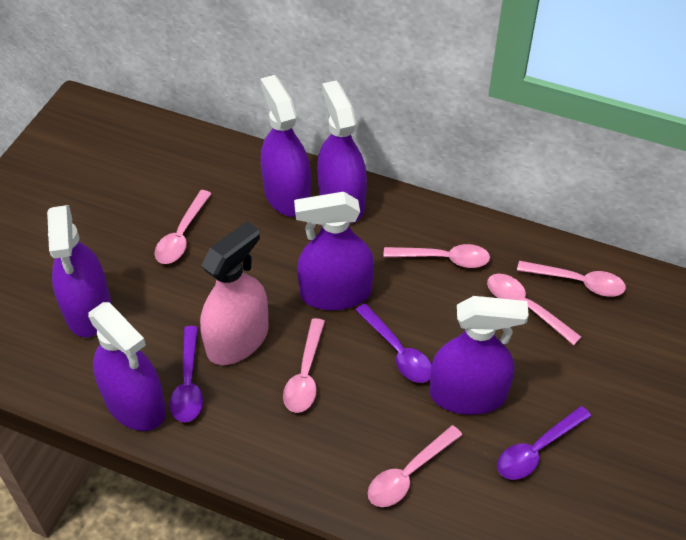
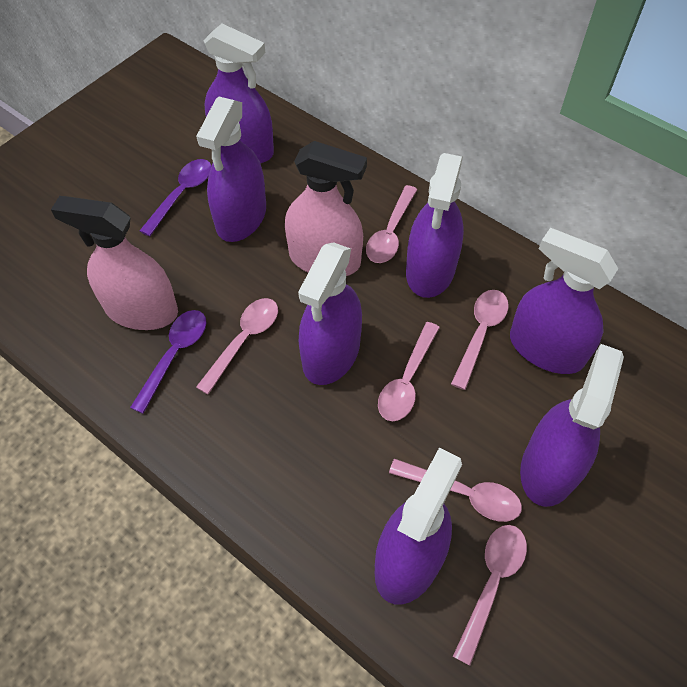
pink spray bottle: 1 -> 2
purple spoon: 3 -> 2
purple spray bottle: 6 -> 7

